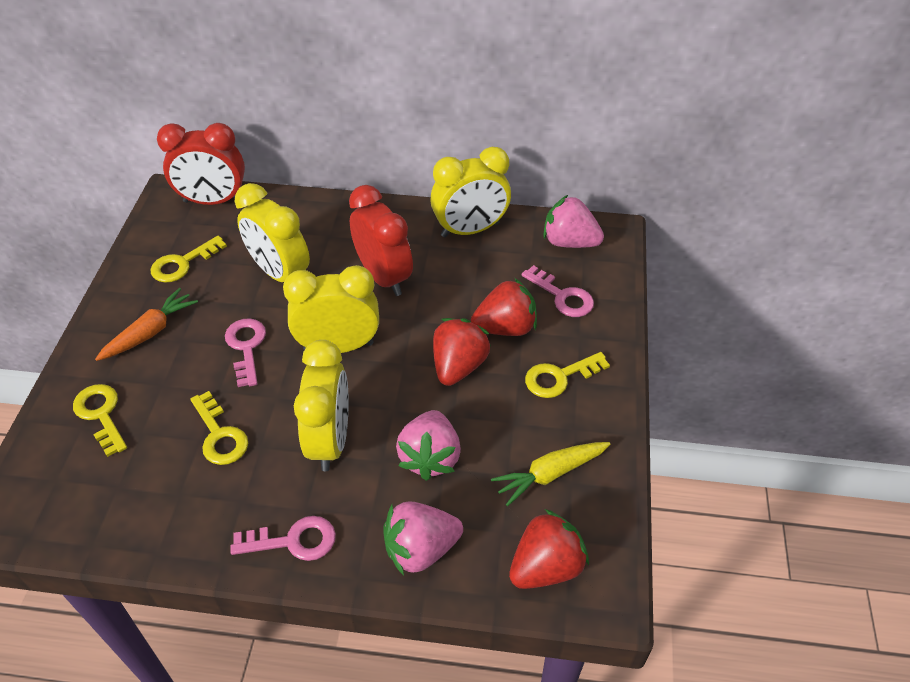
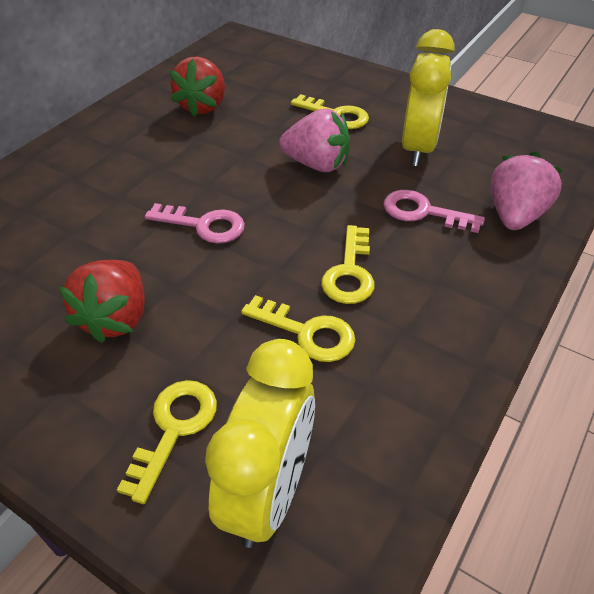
orange carrot: 1 -> 0
pink key: 3 -> 2
pink strawberry: 3 -> 2
red clock: 2 -> 0
red strawberry: 3 -> 2
yellow carrot: 1 -> 0
yellow clock: 4 -> 2

